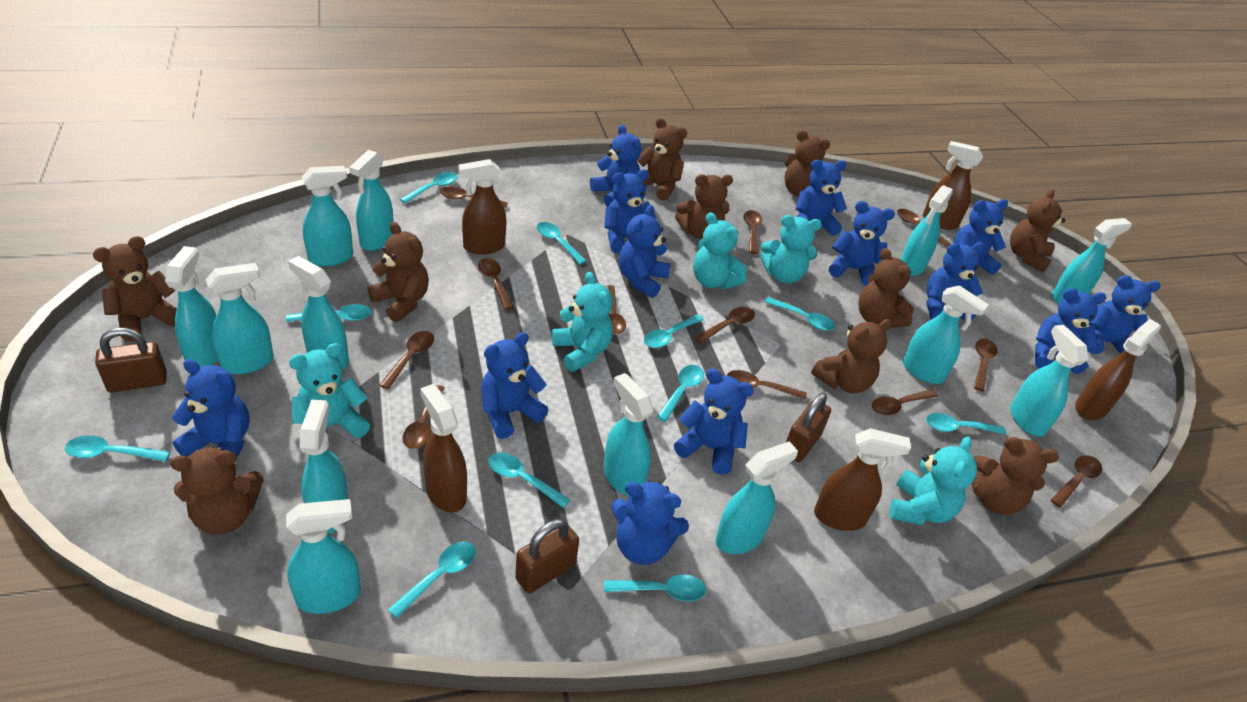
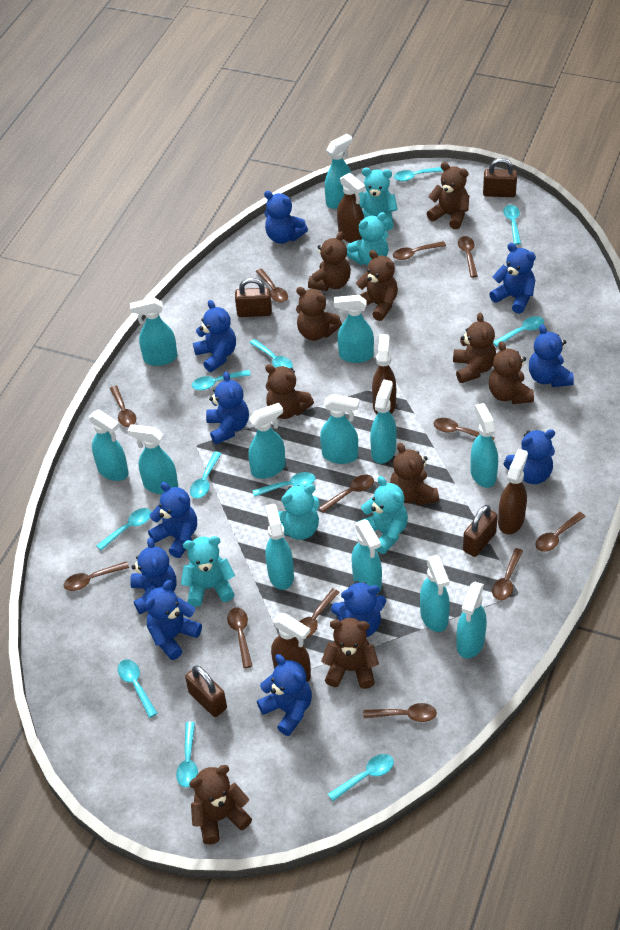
blue teddy bear: 13 -> 11
brown padlock: 3 -> 4
brown spray bottle: 5 -> 4

